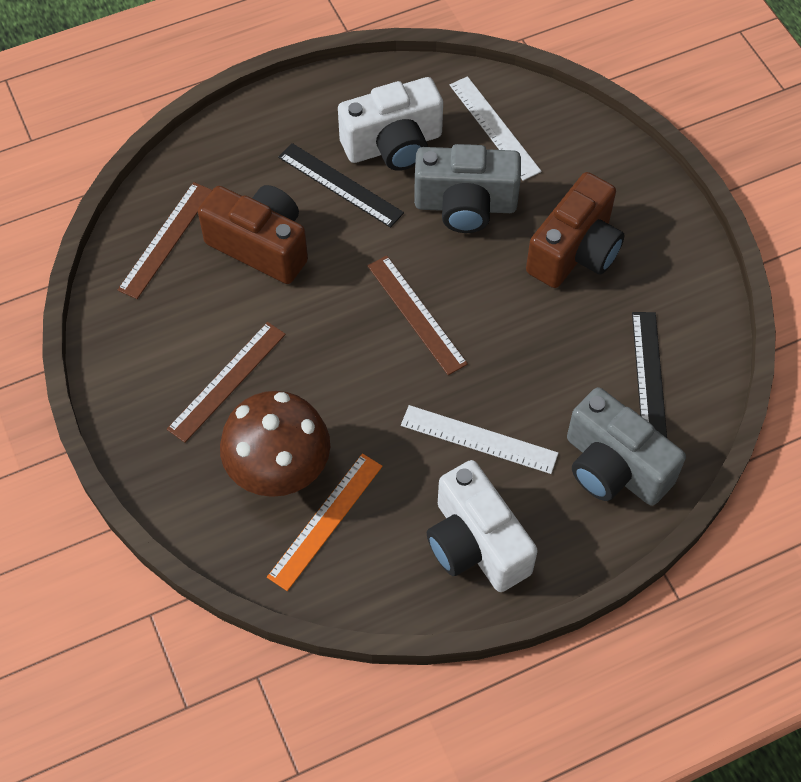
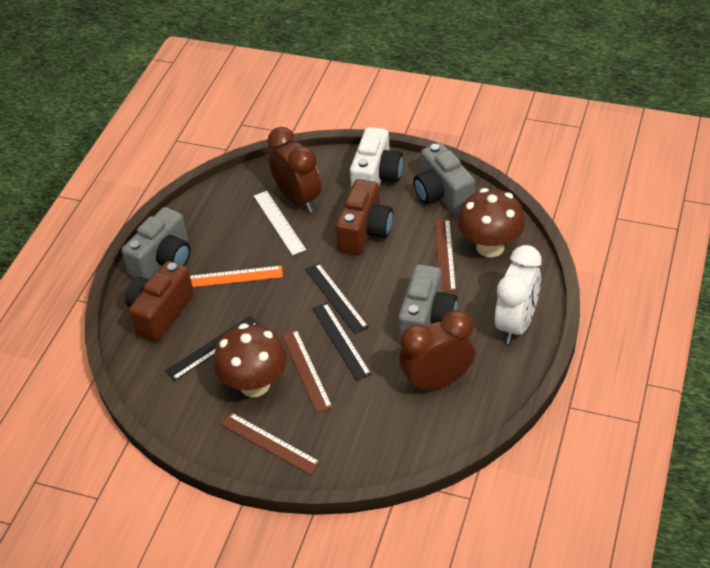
black ruler: 2 -> 3
brown clock: 0 -> 2
brown mushroom: 1 -> 2
grey camera: 2 -> 3
white camera: 2 -> 1
white clock: 0 -> 1
white ruler: 2 -> 1

